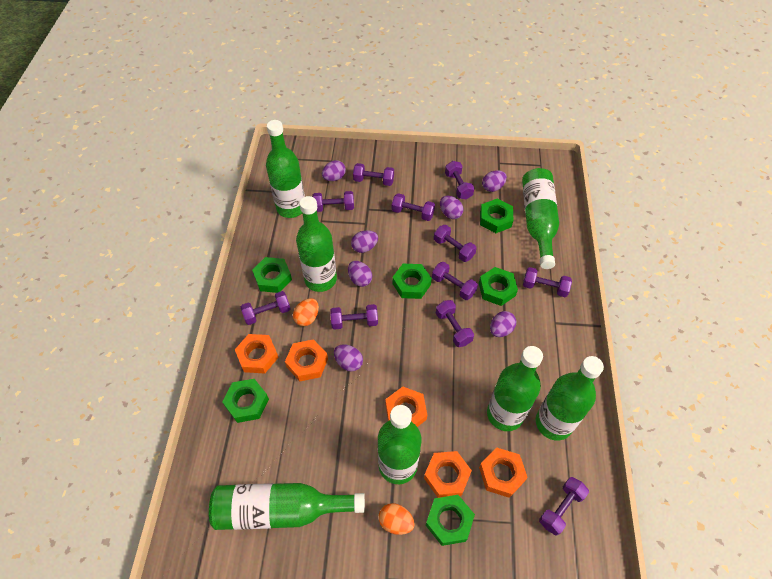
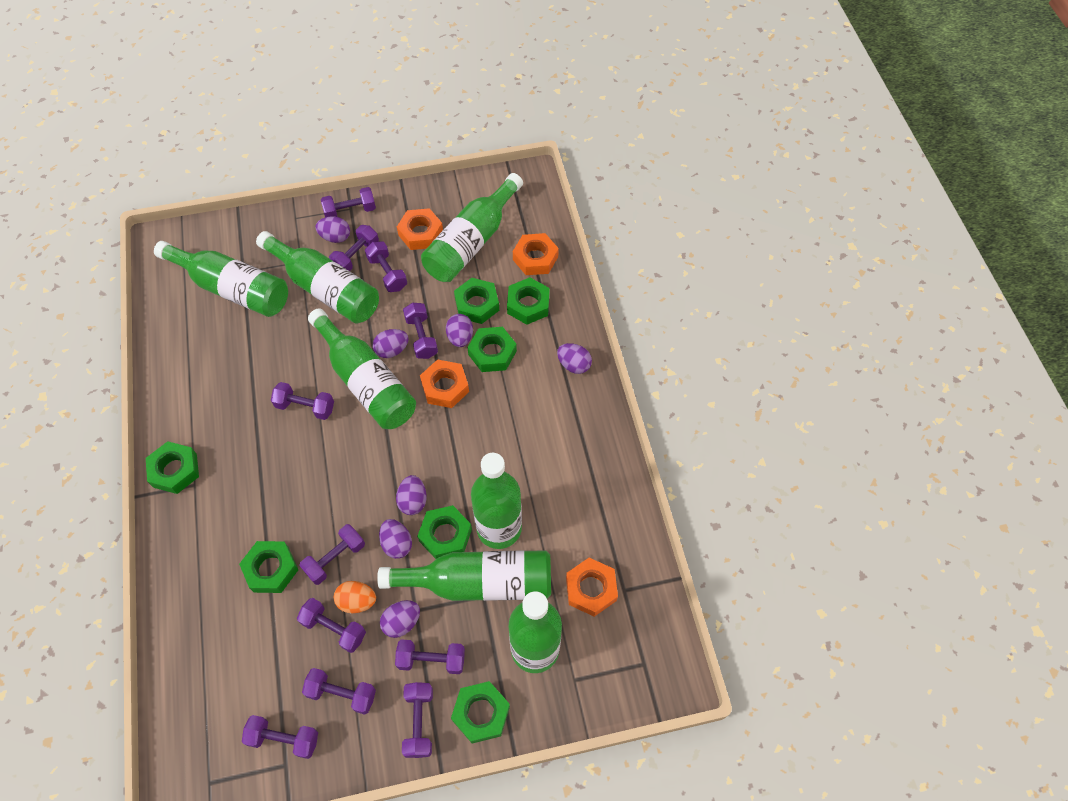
green nut: 6 -> 7
orange egg: 2 -> 1
orange nut: 5 -> 4

